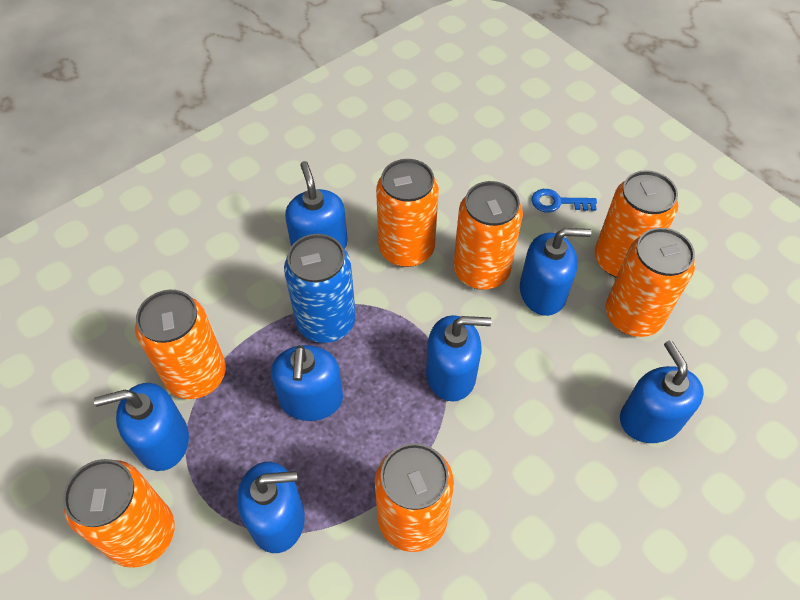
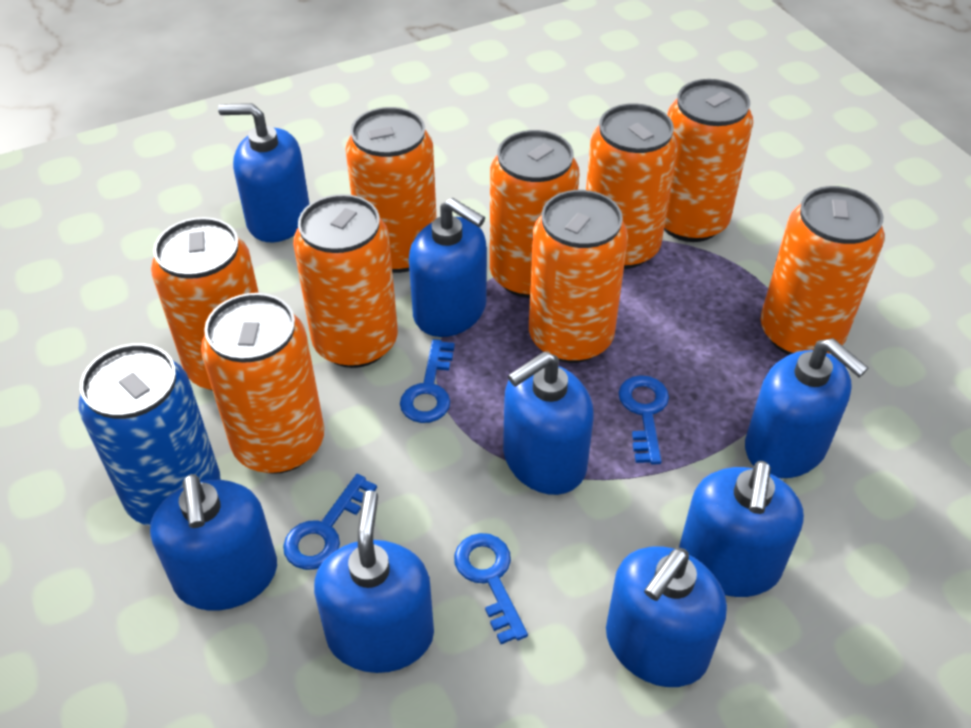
blue key: 1 -> 4
blue soap dispenser: 7 -> 8
orange can: 7 -> 9

